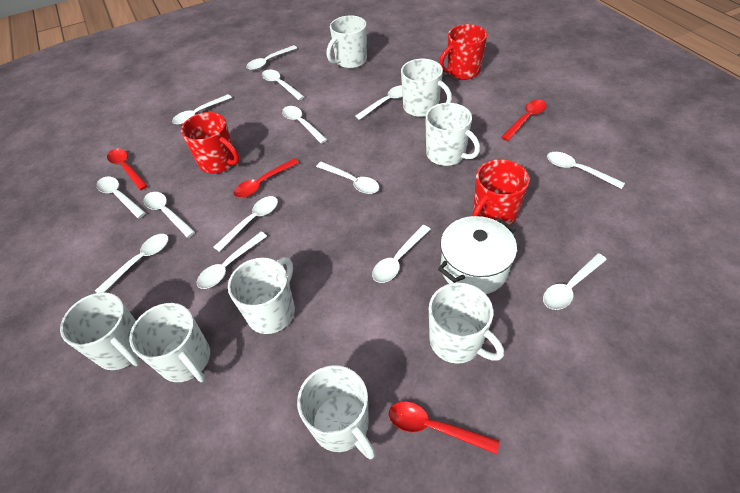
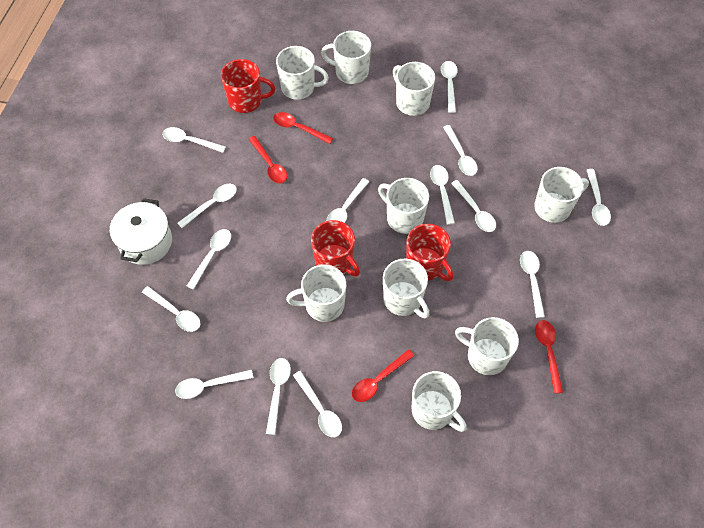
white mug: 8 -> 9

